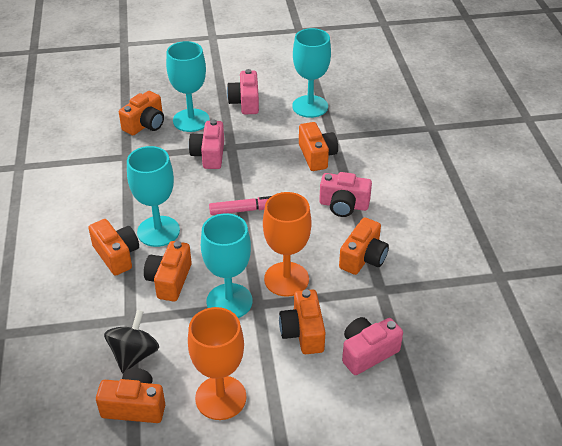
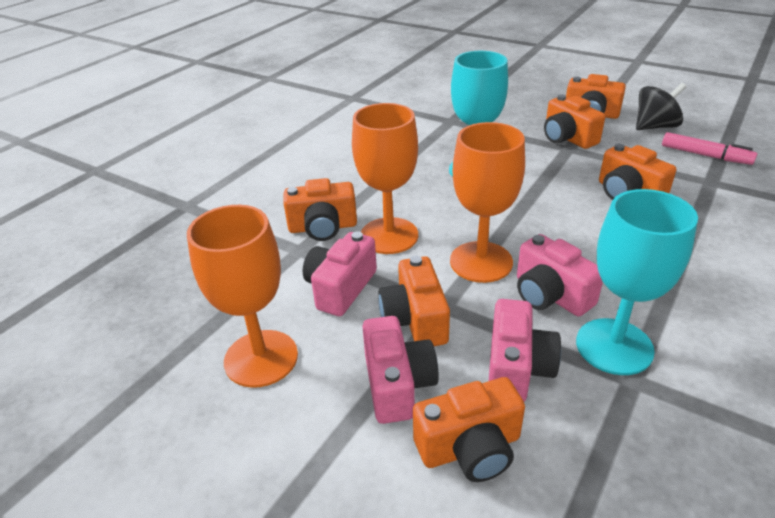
orange camera: 7 -> 6
orange goblet: 2 -> 3
turquoise goblet: 4 -> 2

